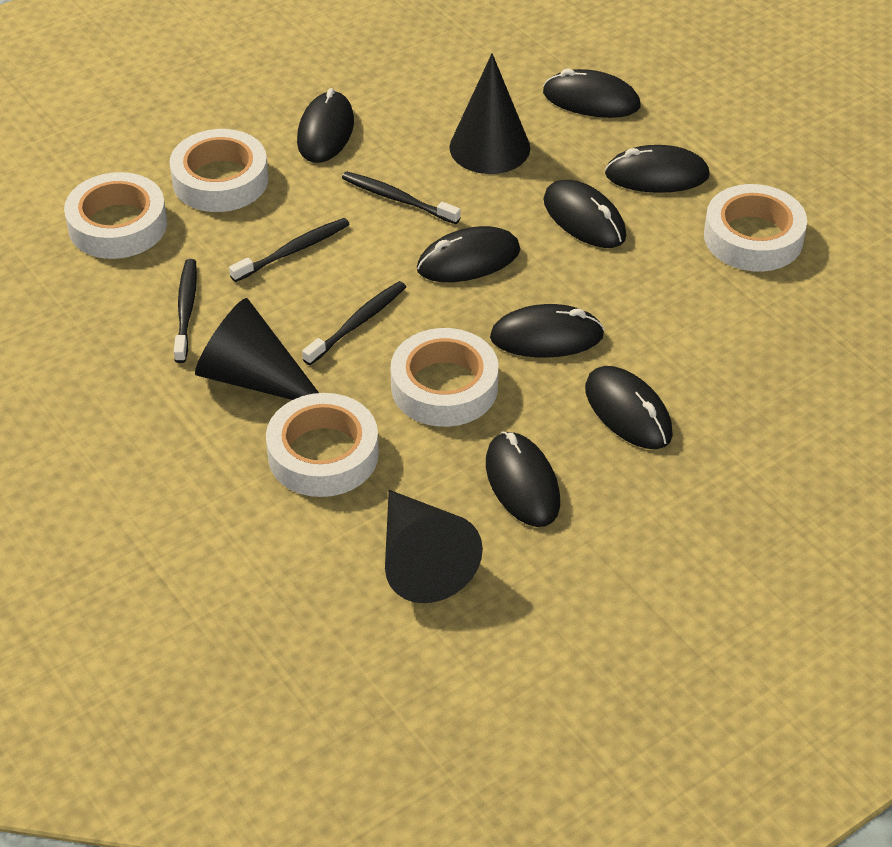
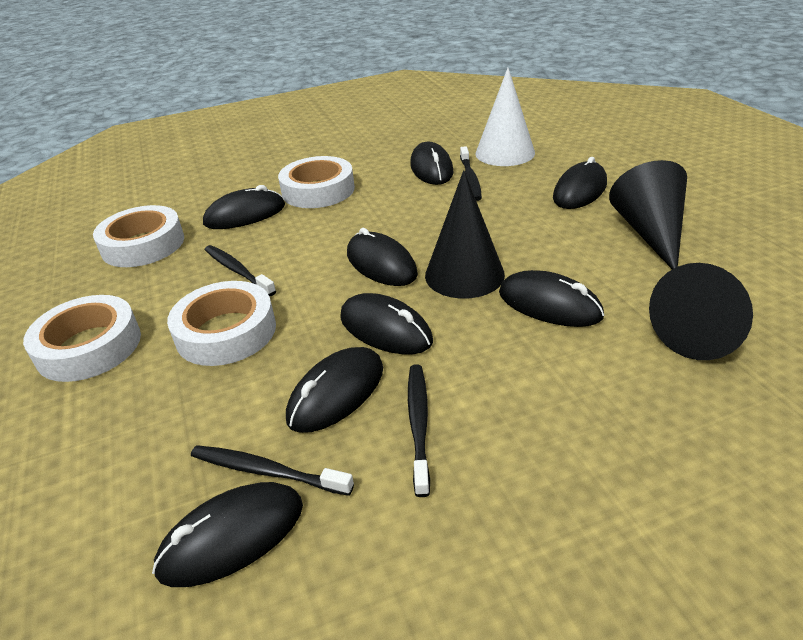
white cone: 0 -> 1
white tape: 5 -> 4

